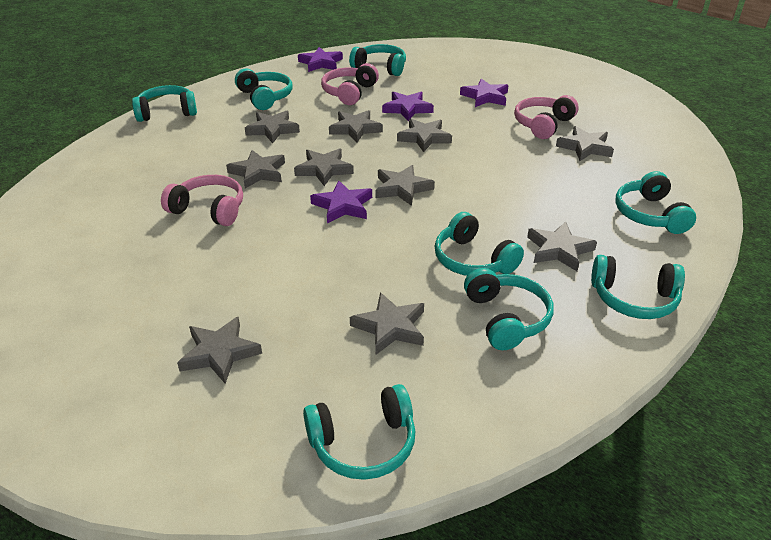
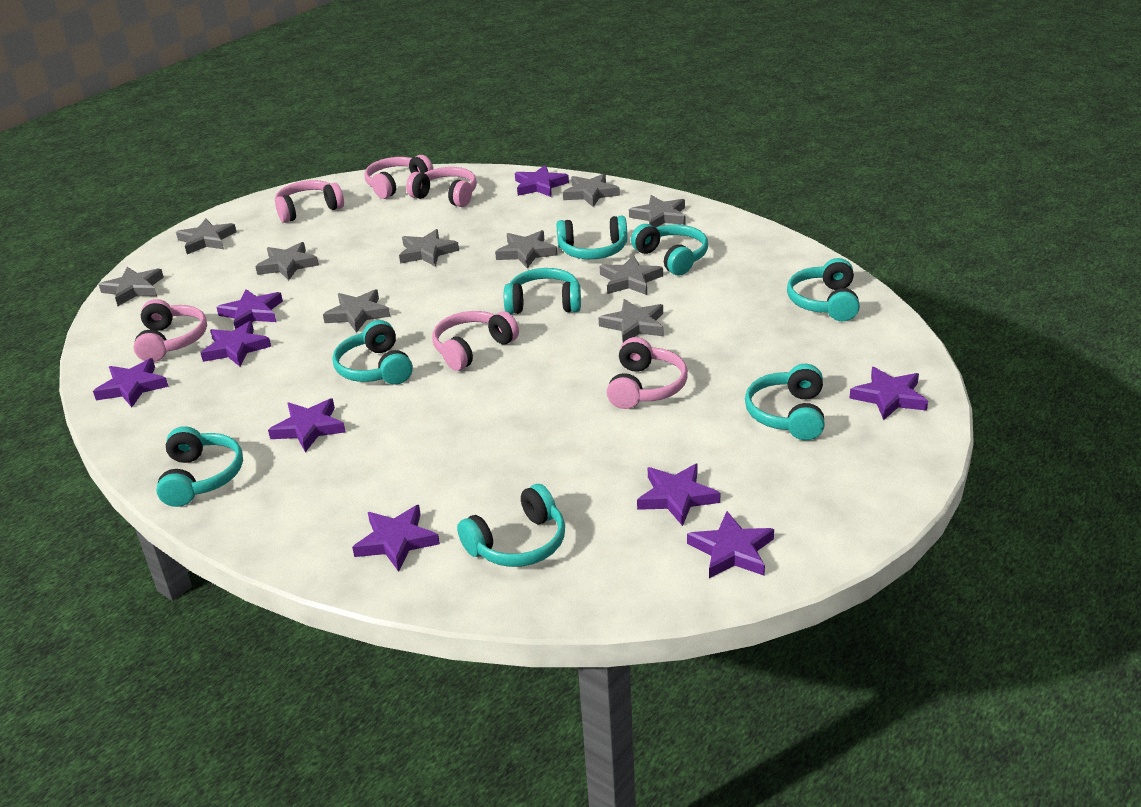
pink headphones: 3 -> 6
purple star: 4 -> 9

